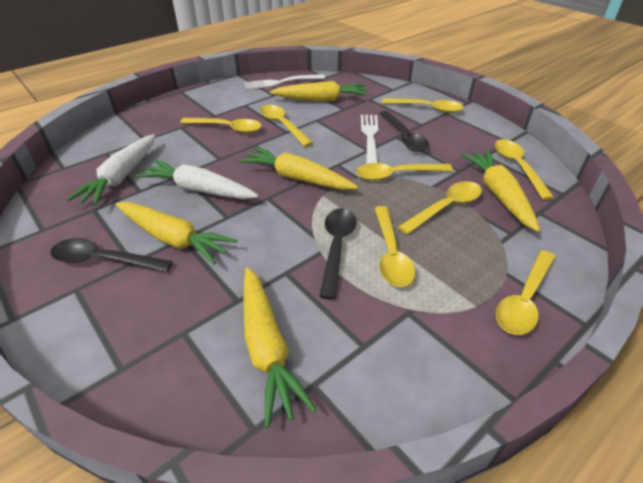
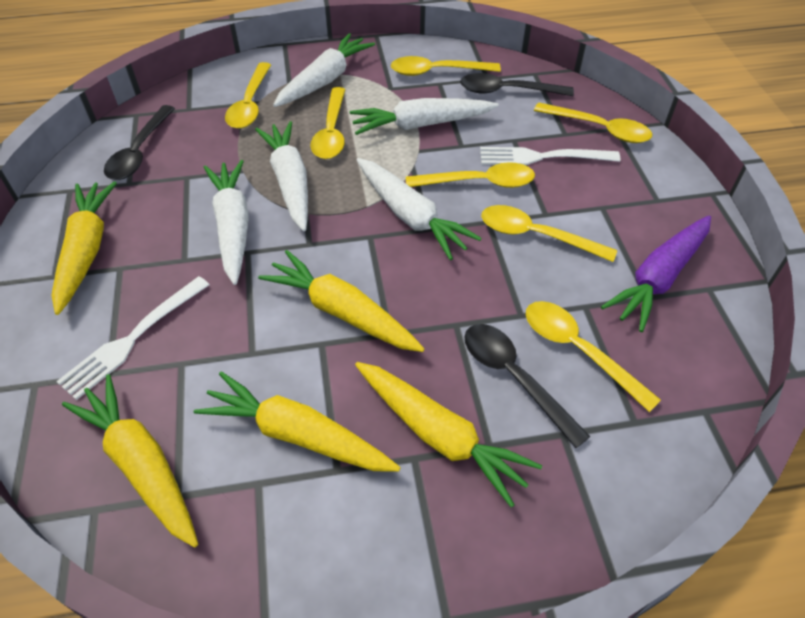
purple carrot: 0 -> 1
white carrot: 2 -> 5
yellow spoon: 8 -> 7

